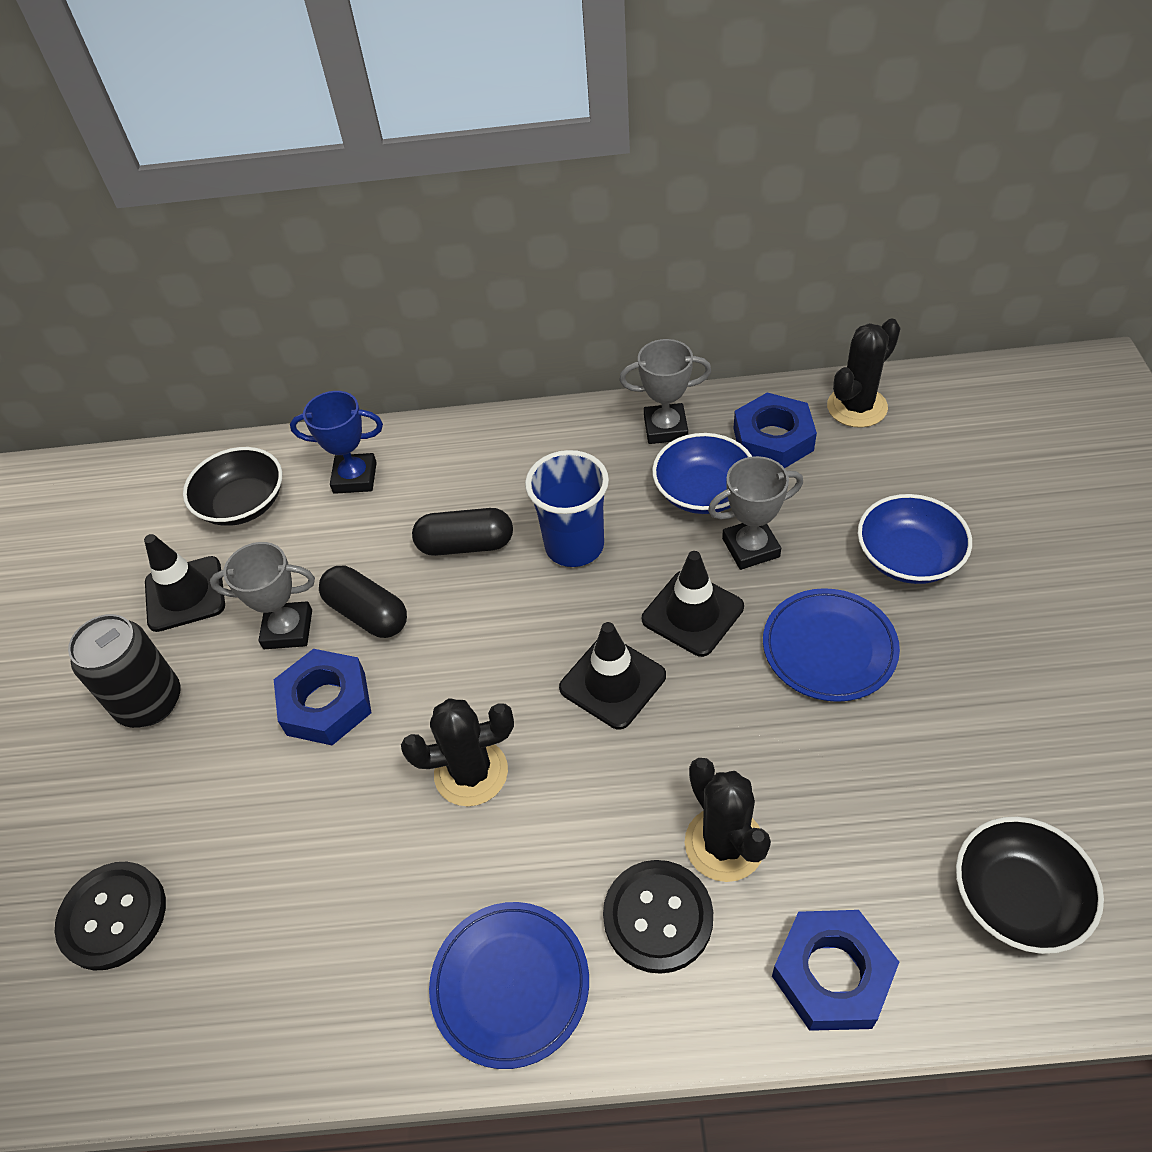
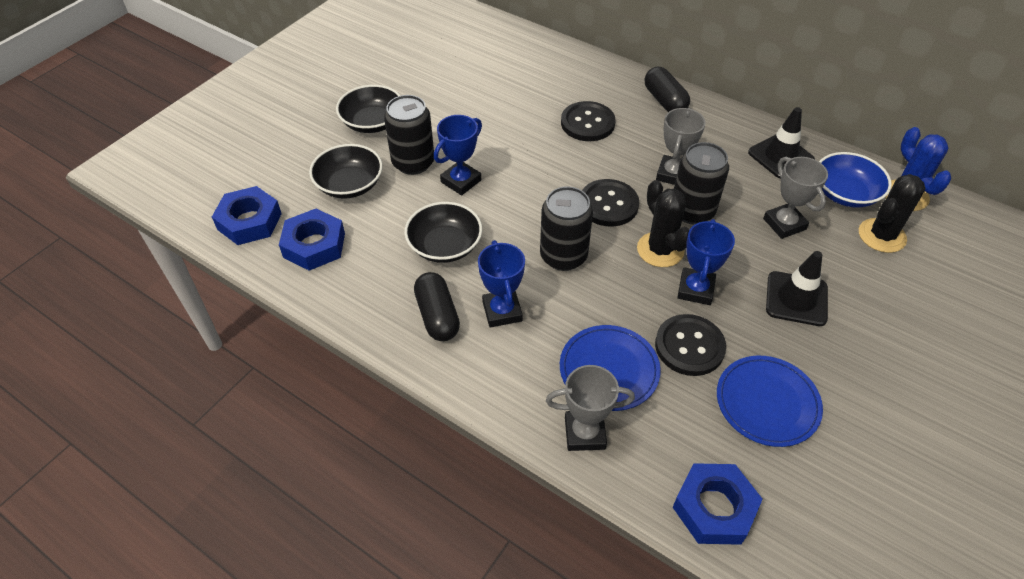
black bowl: 2 -> 3
black button: 2 -> 3
black cactus: 3 -> 2
black can: 1 -> 3
black traffic cone: 3 -> 2
blue bowl: 2 -> 1
blue cactus: 0 -> 1
blue cup: 1 -> 0
blue trophy: 1 -> 3

